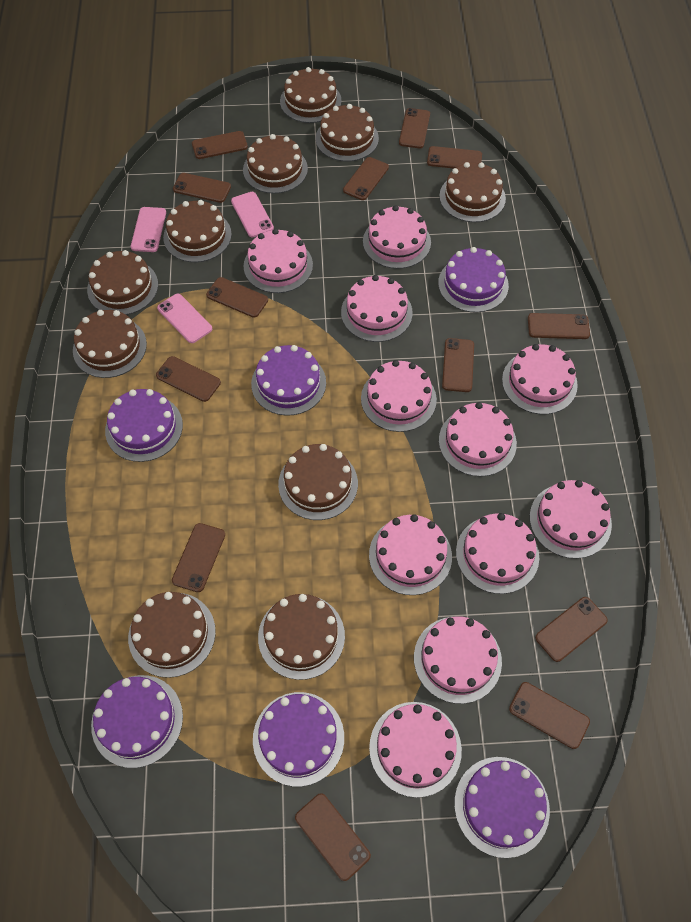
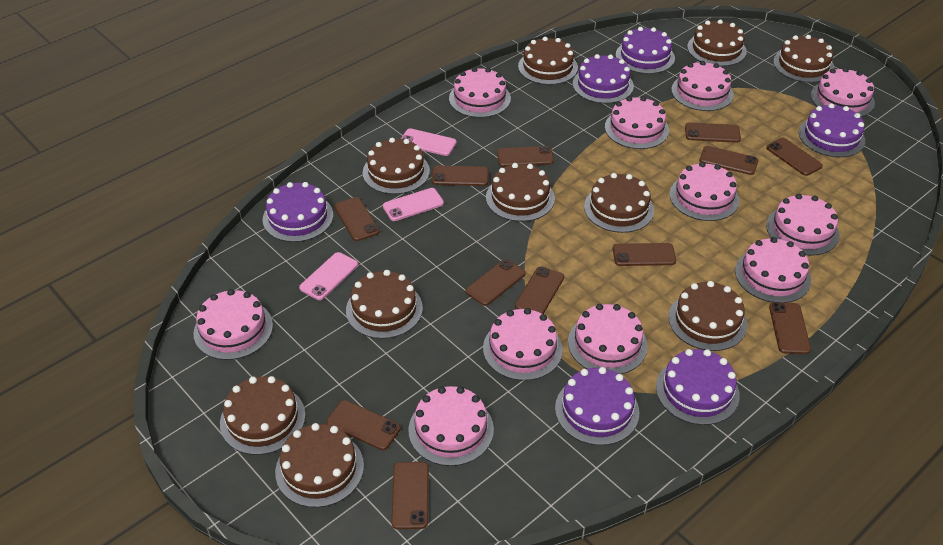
brown phone: 13 -> 12

